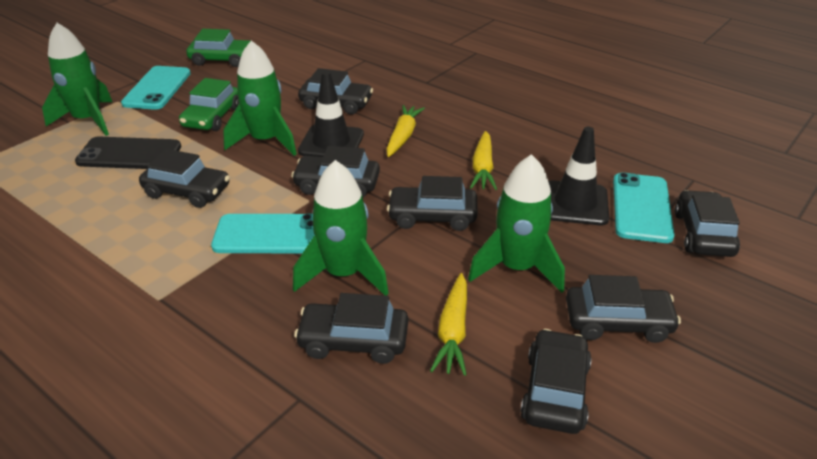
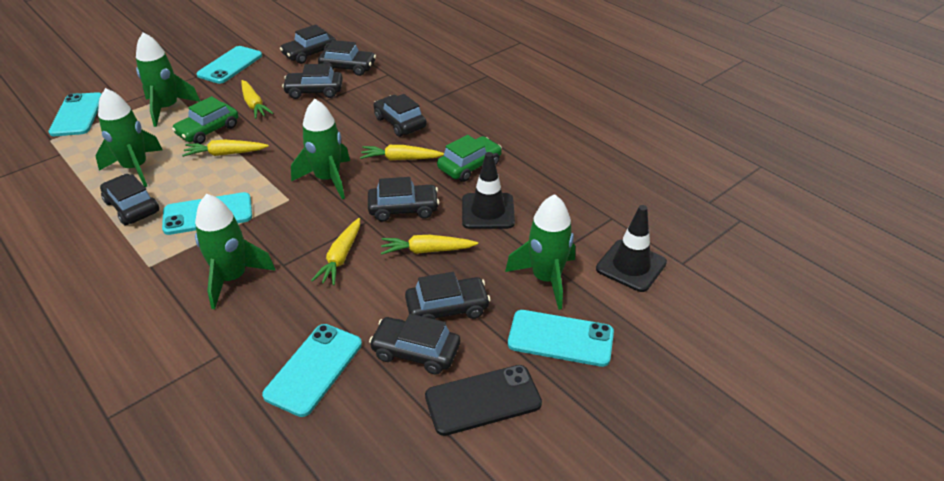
green rocket: 4 -> 5
turquoise phone: 3 -> 5
yellow carrot: 3 -> 5

